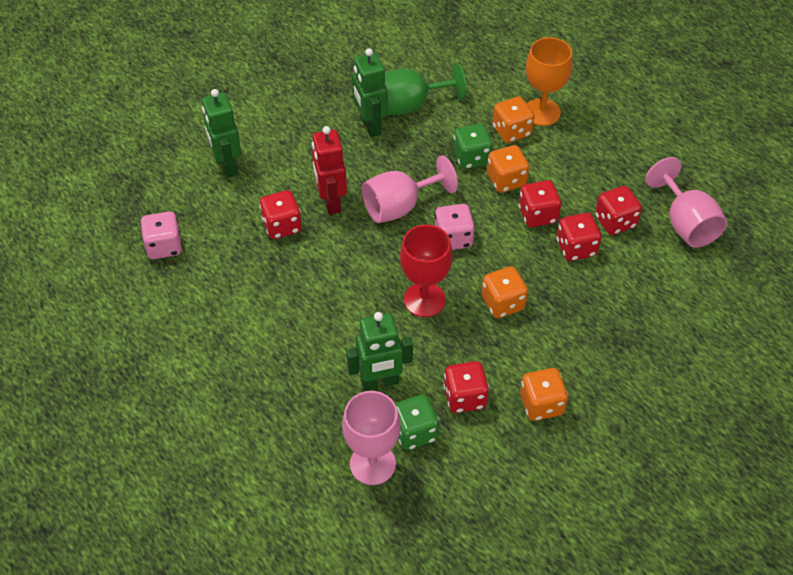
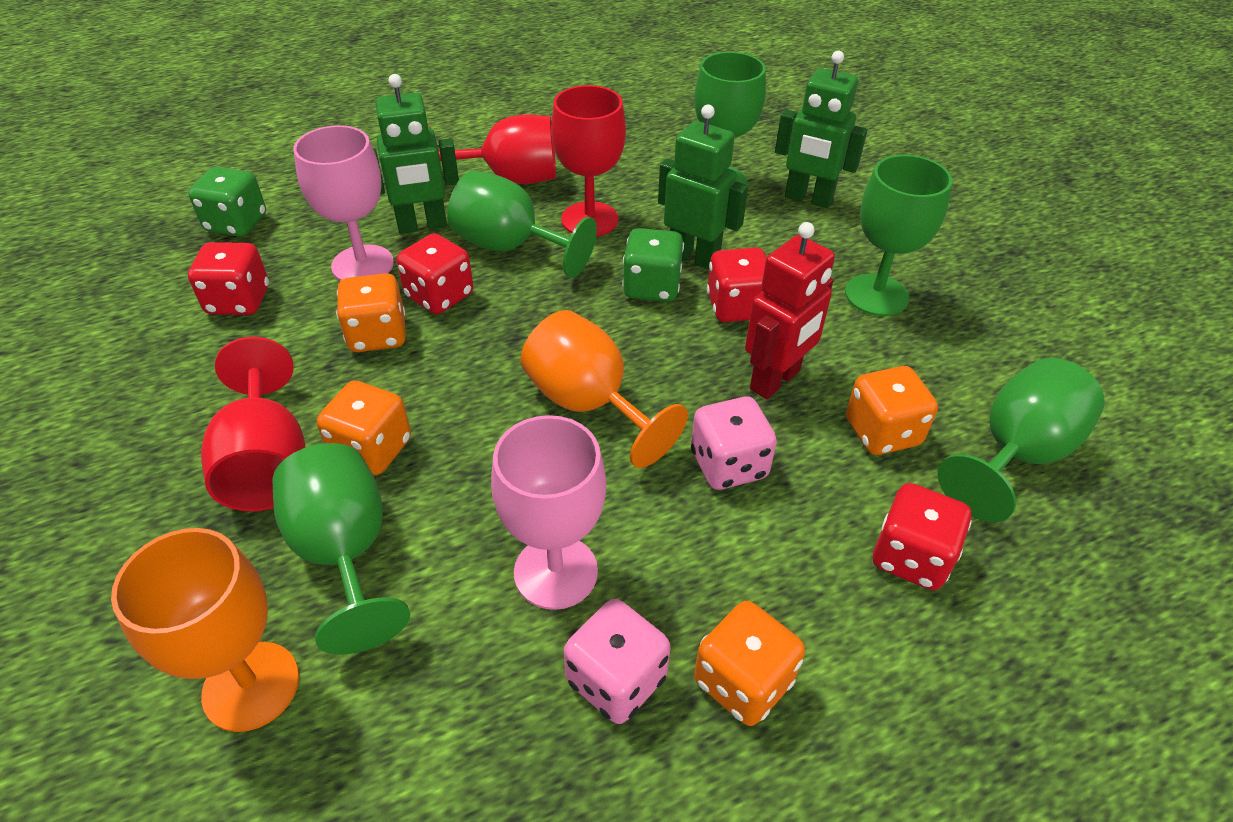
green goblet: 1 -> 5
orange goblet: 1 -> 2
pink goblet: 3 -> 2
red dice: 5 -> 4
red goblet: 1 -> 3

